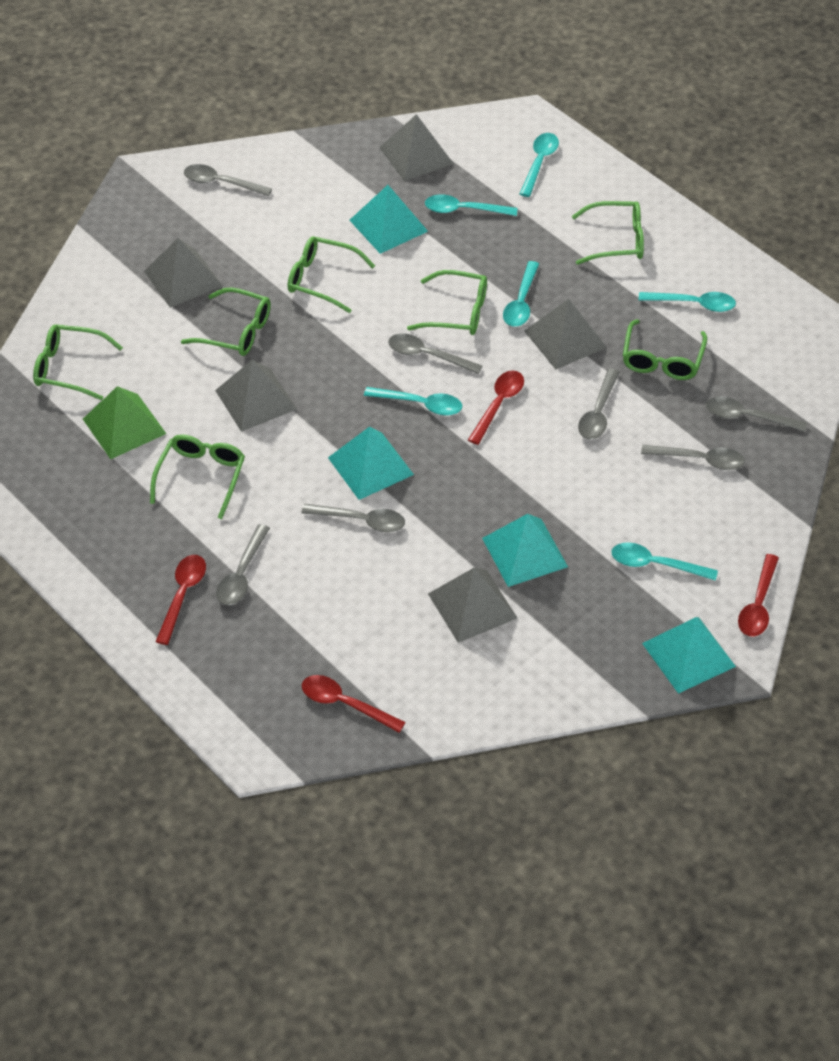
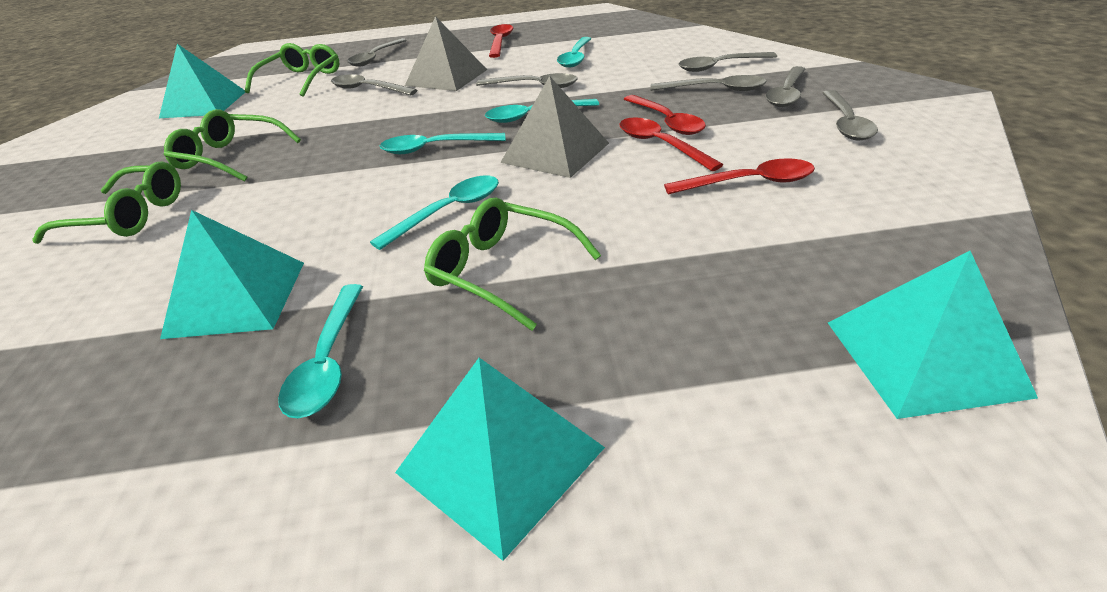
green glasses: 7 -> 4
green pyramid: 1 -> 0
grey pyramid: 5 -> 2
turquoise spoon: 6 -> 5

